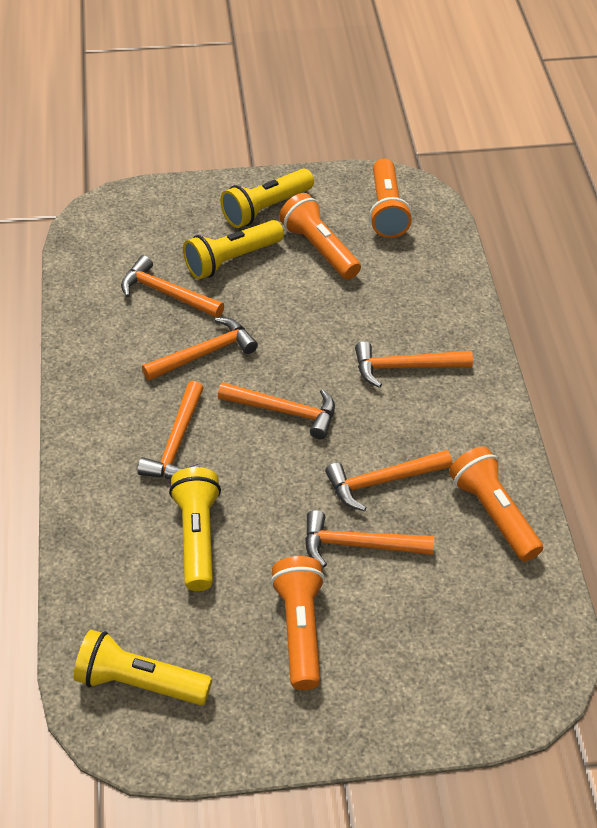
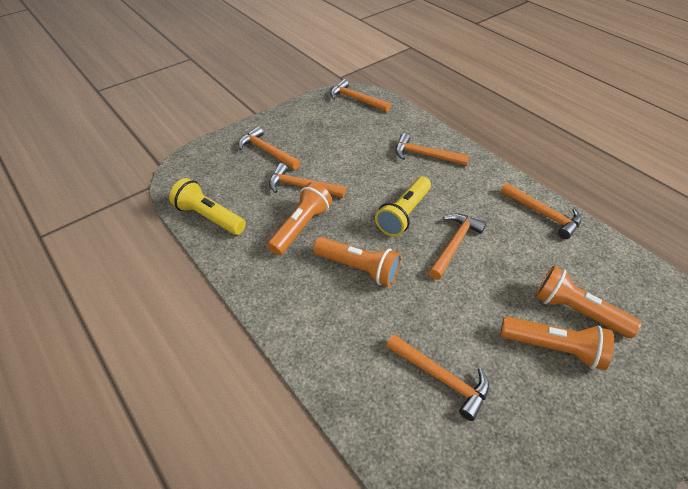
yellow flashlight: 4 -> 2

